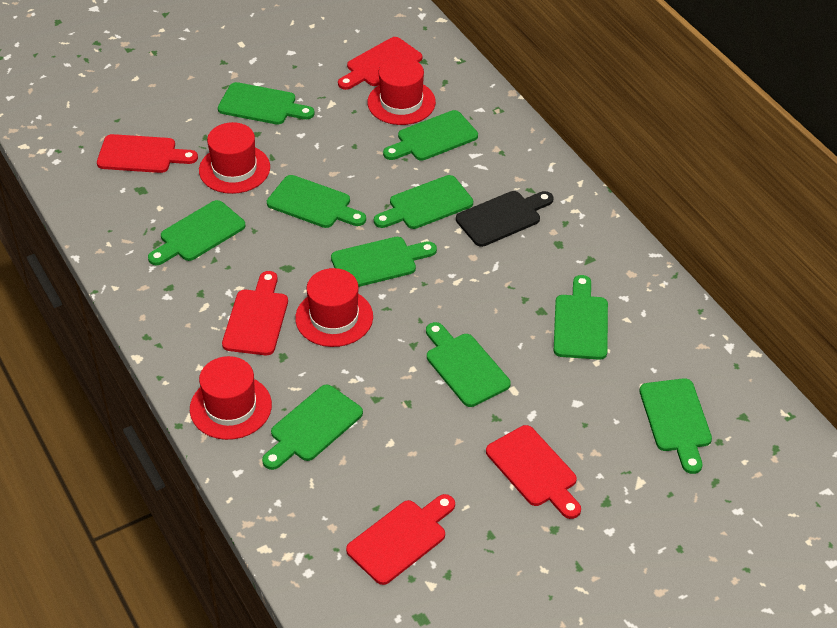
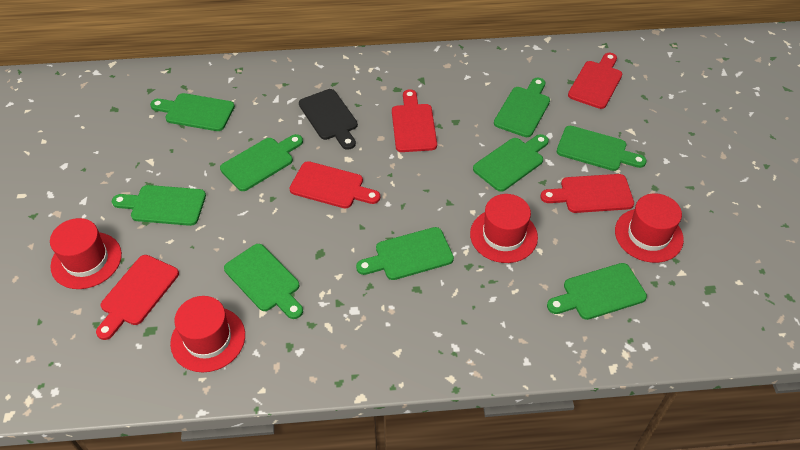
green cutting board: 10 -> 9

